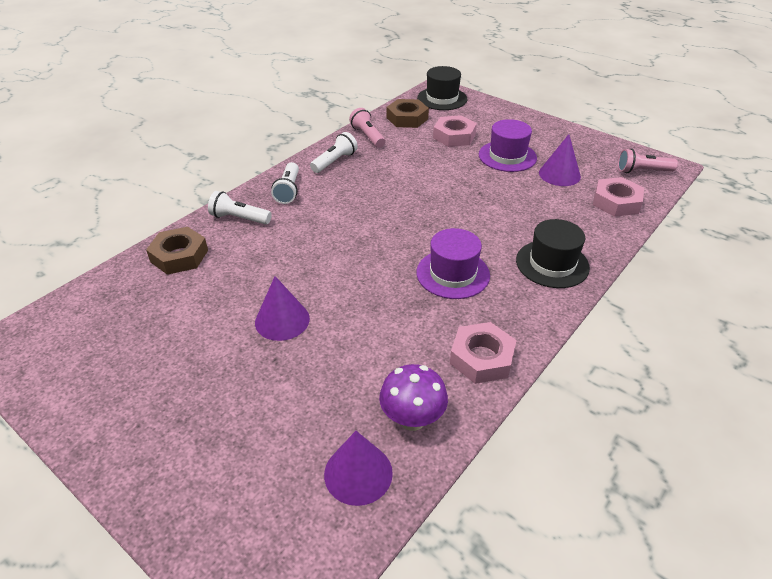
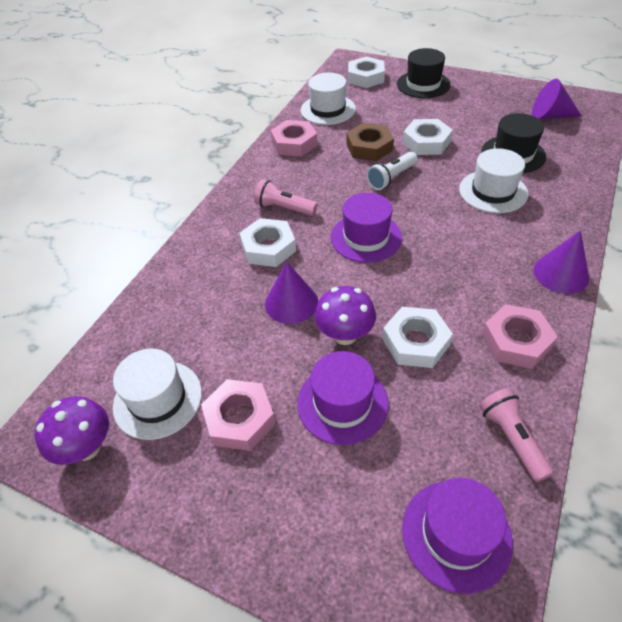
brown nut: 2 -> 1
purple hat: 2 -> 3
purple mushroom: 1 -> 2
white flashlight: 3 -> 1
white hat: 0 -> 3
white nut: 0 -> 4

